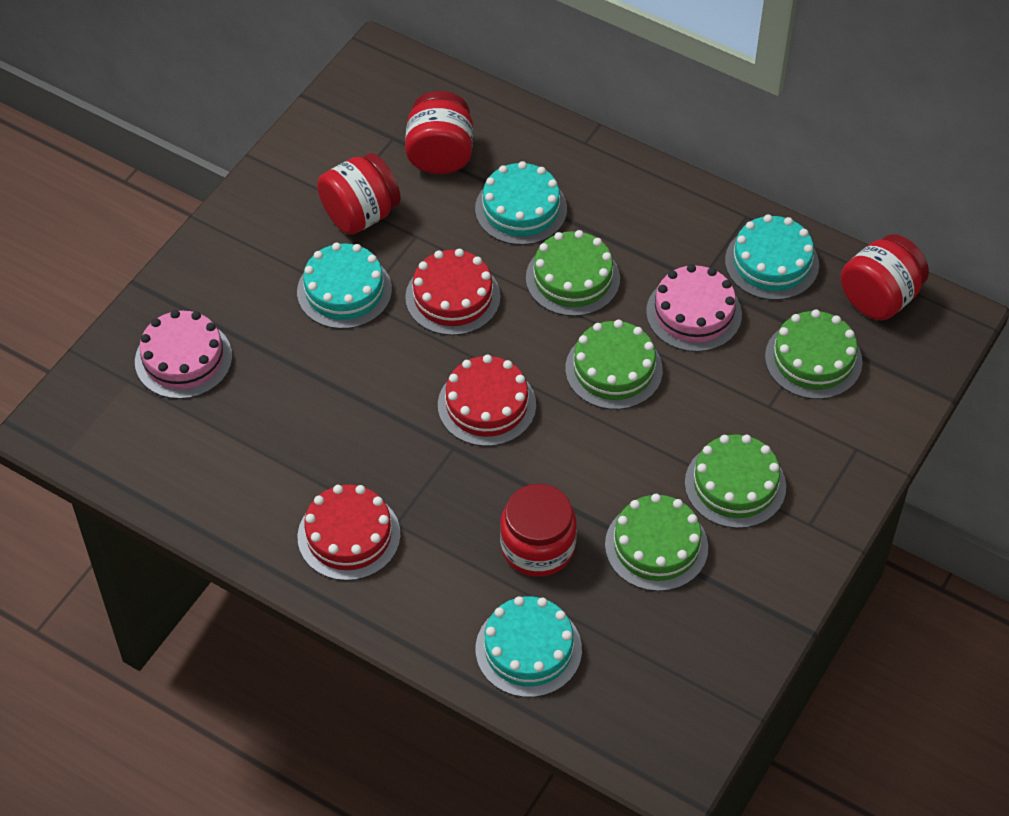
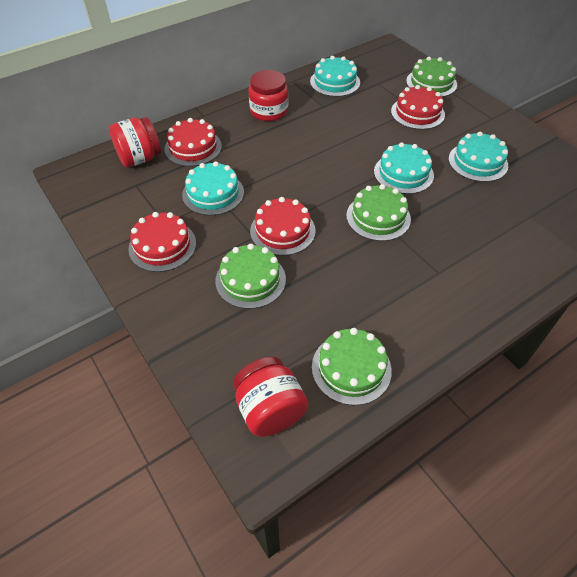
green cake: 5 -> 4
pink cake: 2 -> 0
red cake: 3 -> 4
red jar: 4 -> 3

